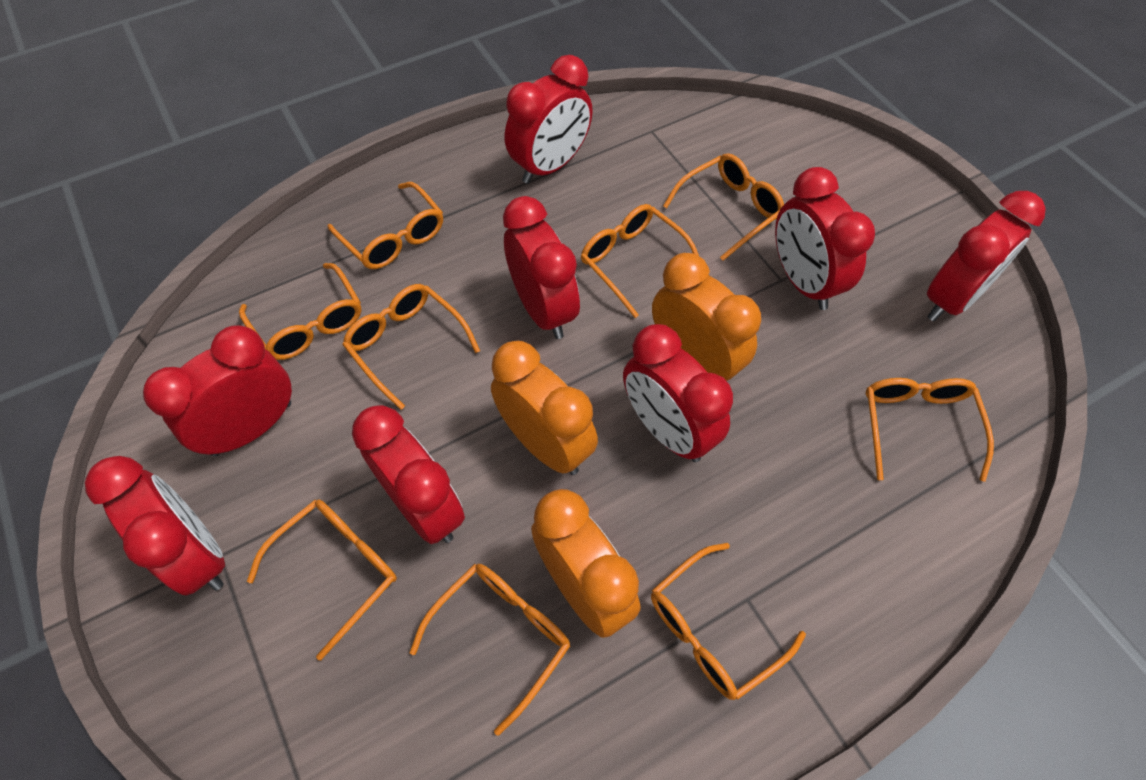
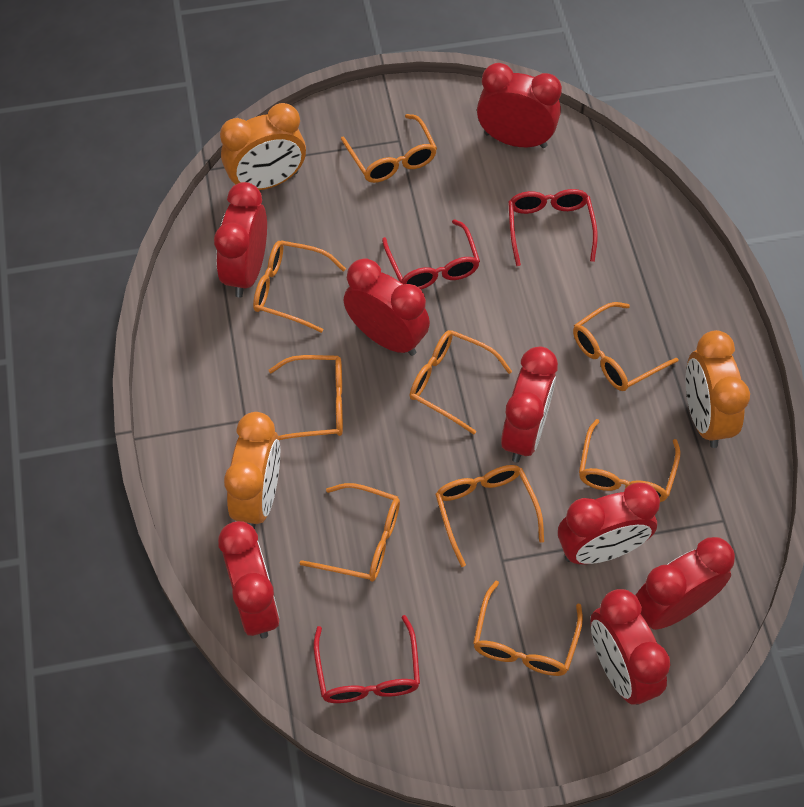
red glasses: 0 -> 3

